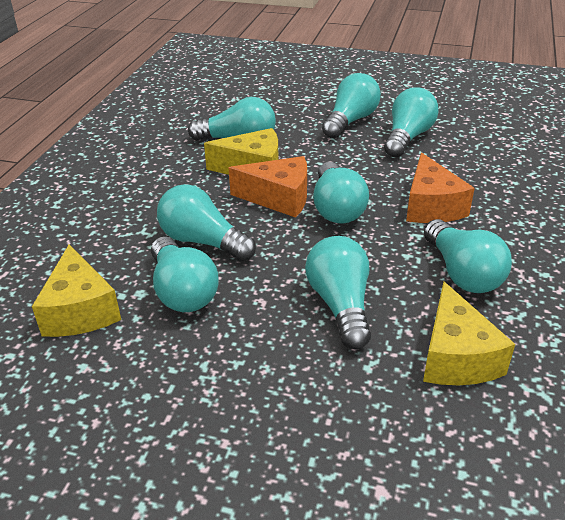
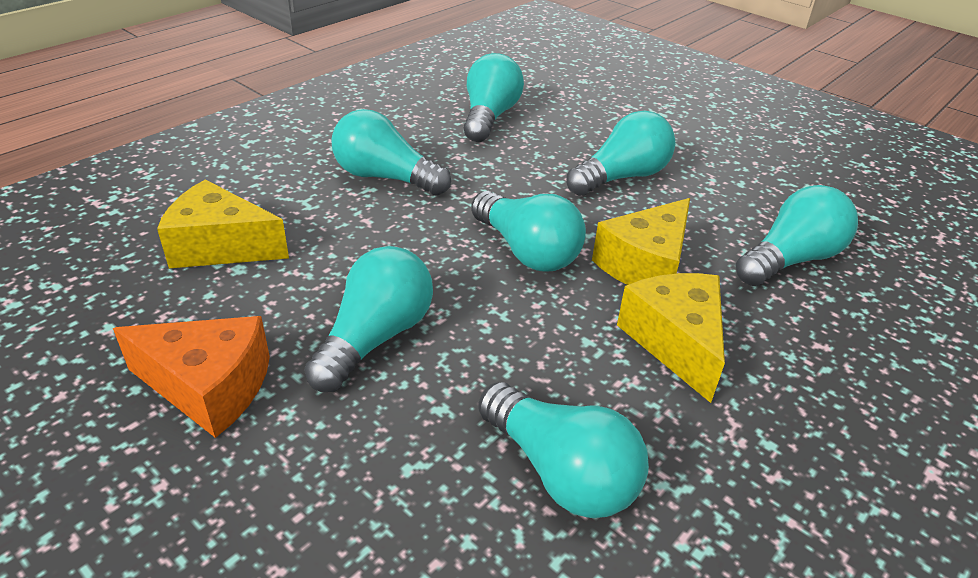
orange cheese: 2 -> 1
turquoise light bulb: 8 -> 7

